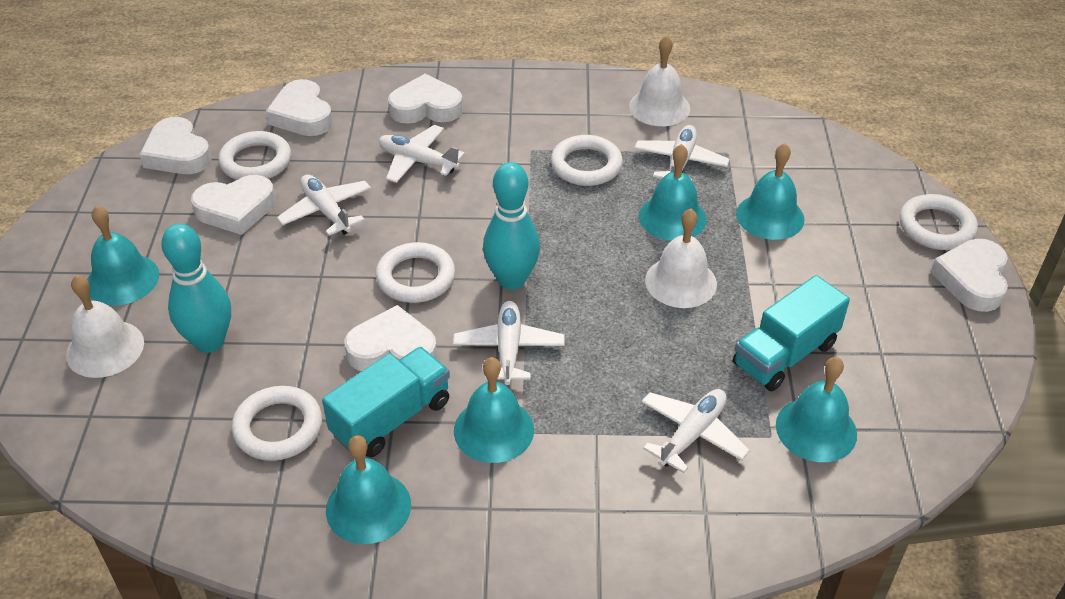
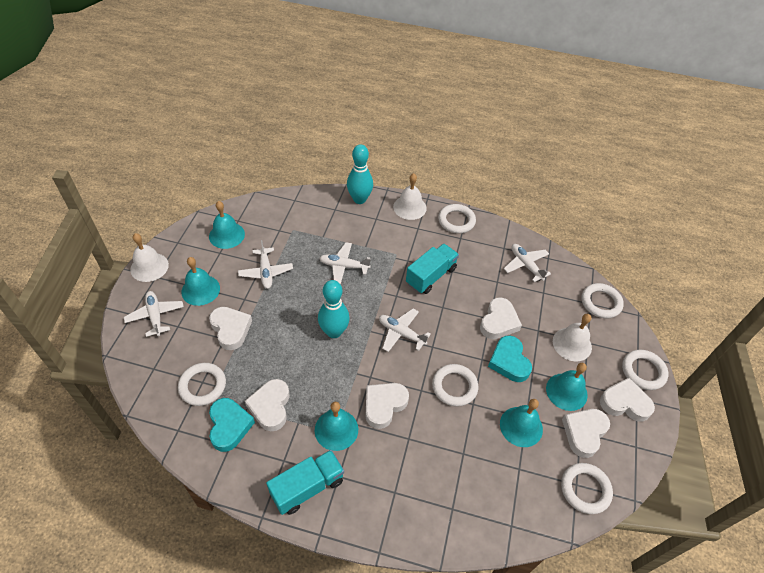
turquoise bell: 6 -> 5
turquoise heart: 0 -> 2
white ring: 5 -> 6

